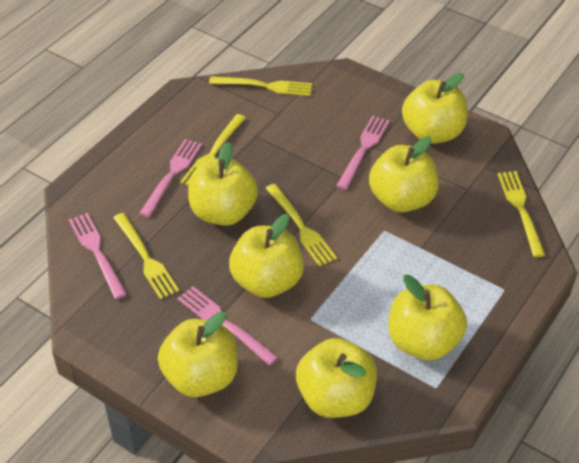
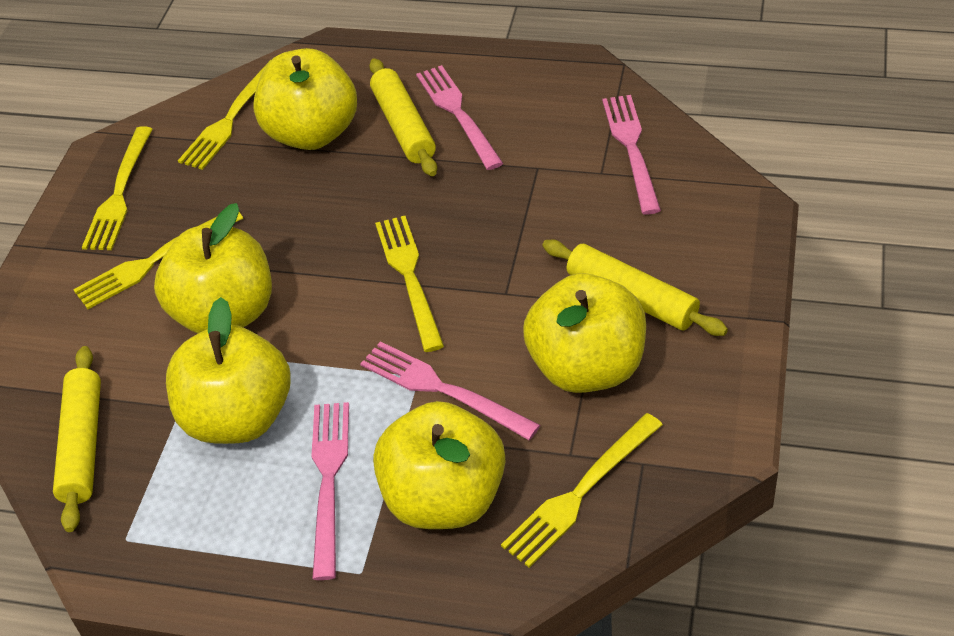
yellow apple: 7 -> 5
yellow rolling pin: 0 -> 3

